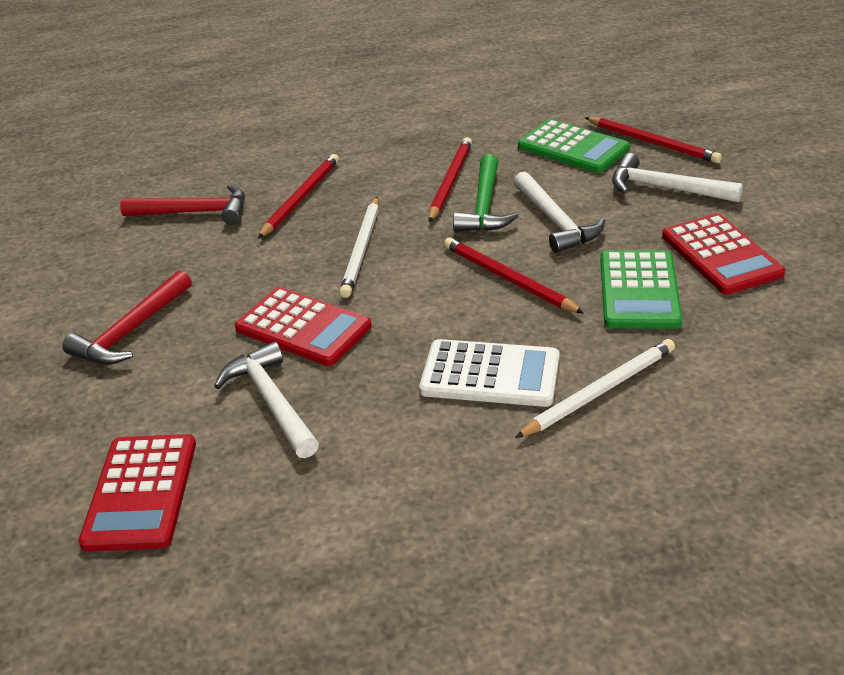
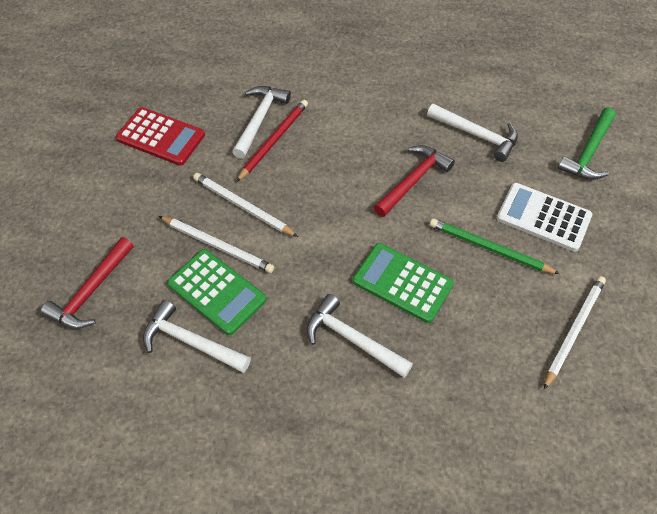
green pencil: 0 -> 1
red calculator: 3 -> 1
red pencil: 4 -> 1
white hammer: 3 -> 4
white pencil: 2 -> 3

